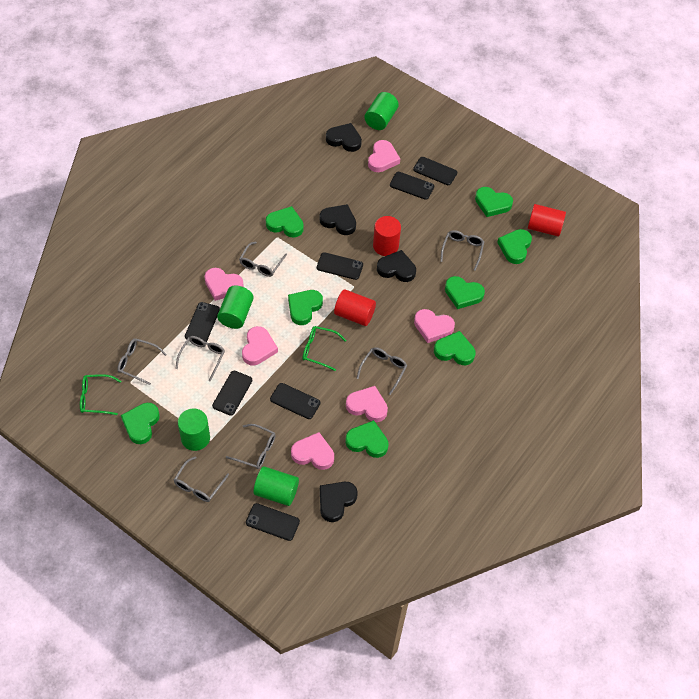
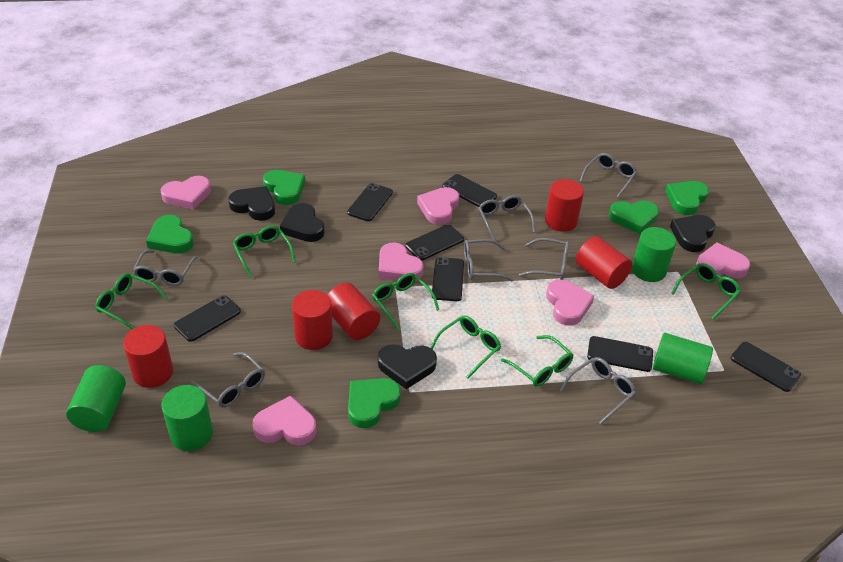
green glasses: 2 -> 6
green heart: 8 -> 5
red cylinder: 3 -> 5

